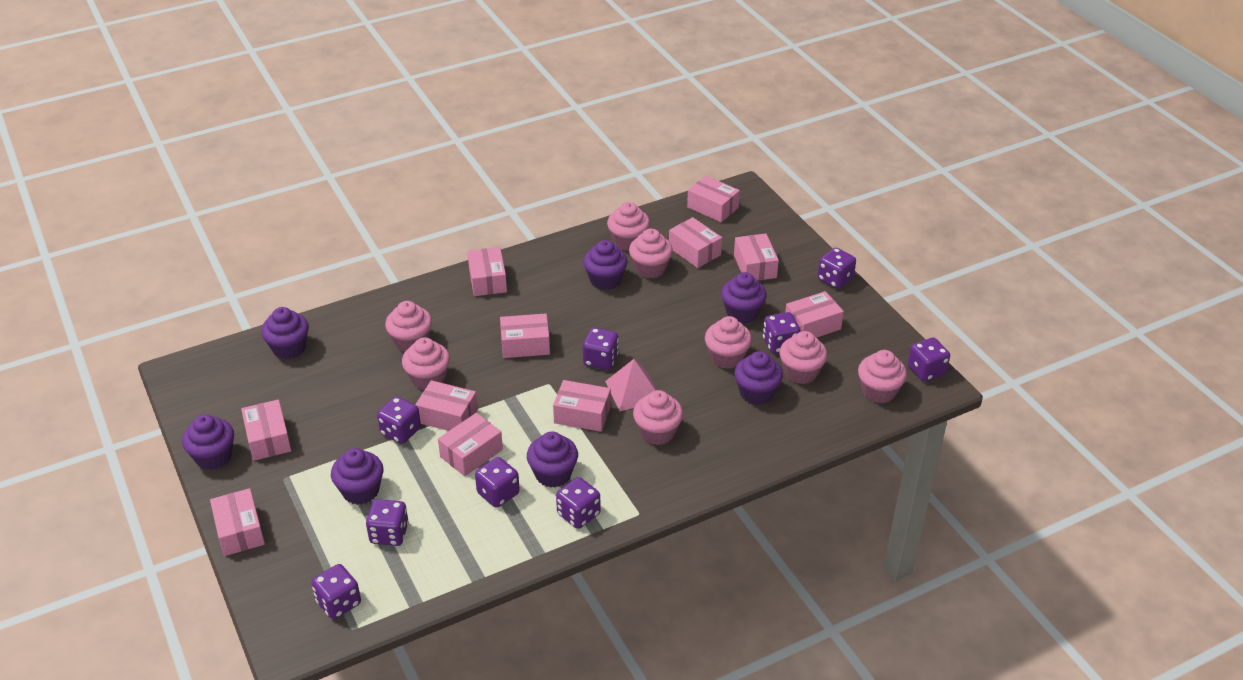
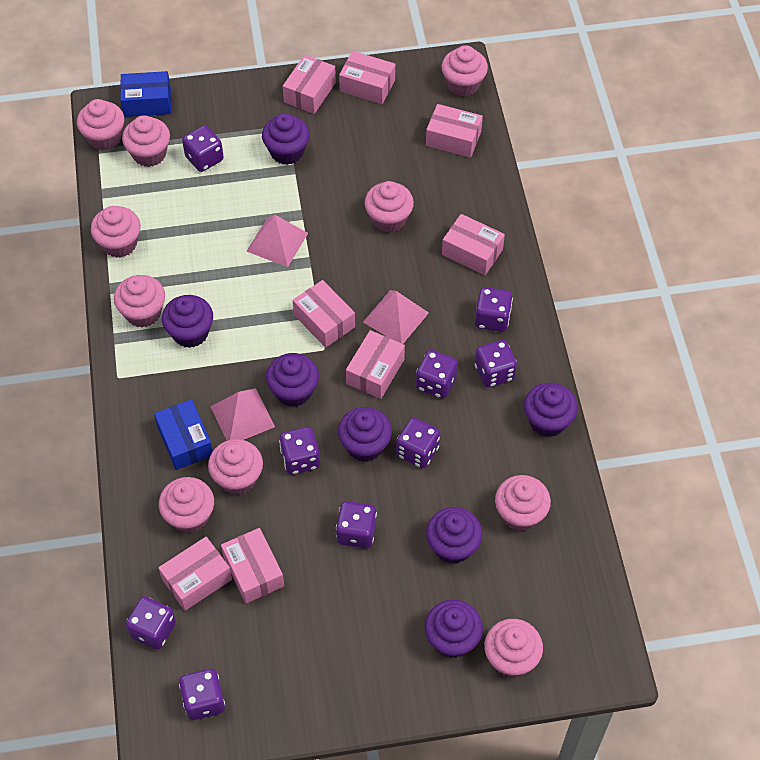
blue box: 0 -> 2
pink box: 11 -> 8
pink cupcake: 8 -> 10
pink pyramid: 1 -> 3

